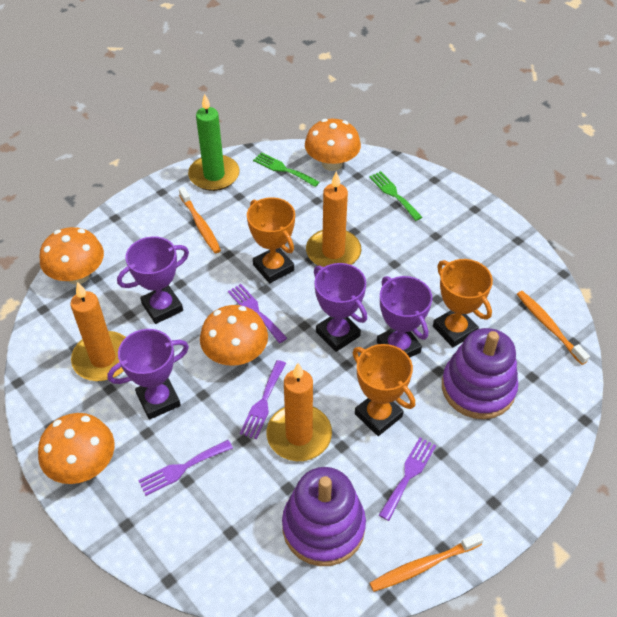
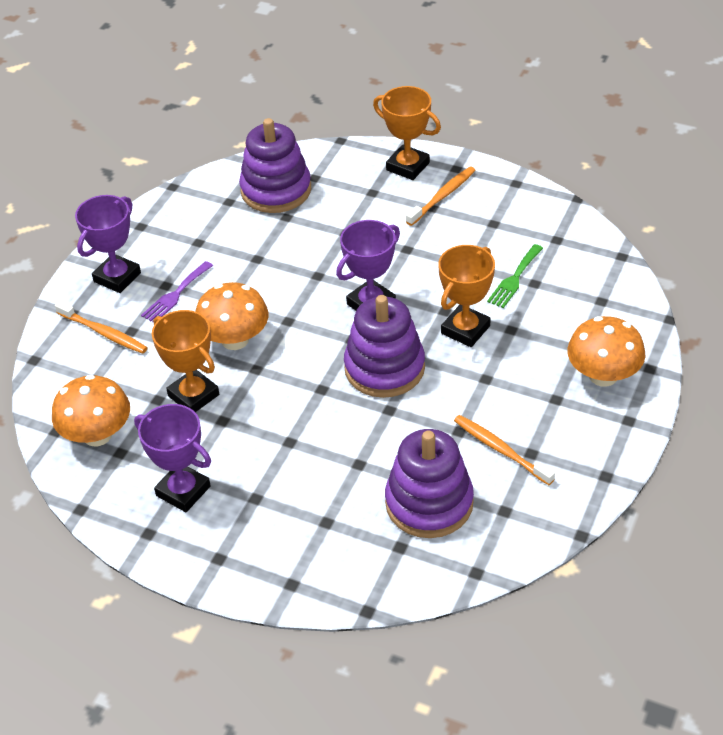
green candle: 1 -> 0
green fork: 2 -> 1
orange candle: 3 -> 0
orange mushroom: 4 -> 3
purple fork: 4 -> 1
purple stacking toy: 2 -> 3
purple trophy: 4 -> 3

